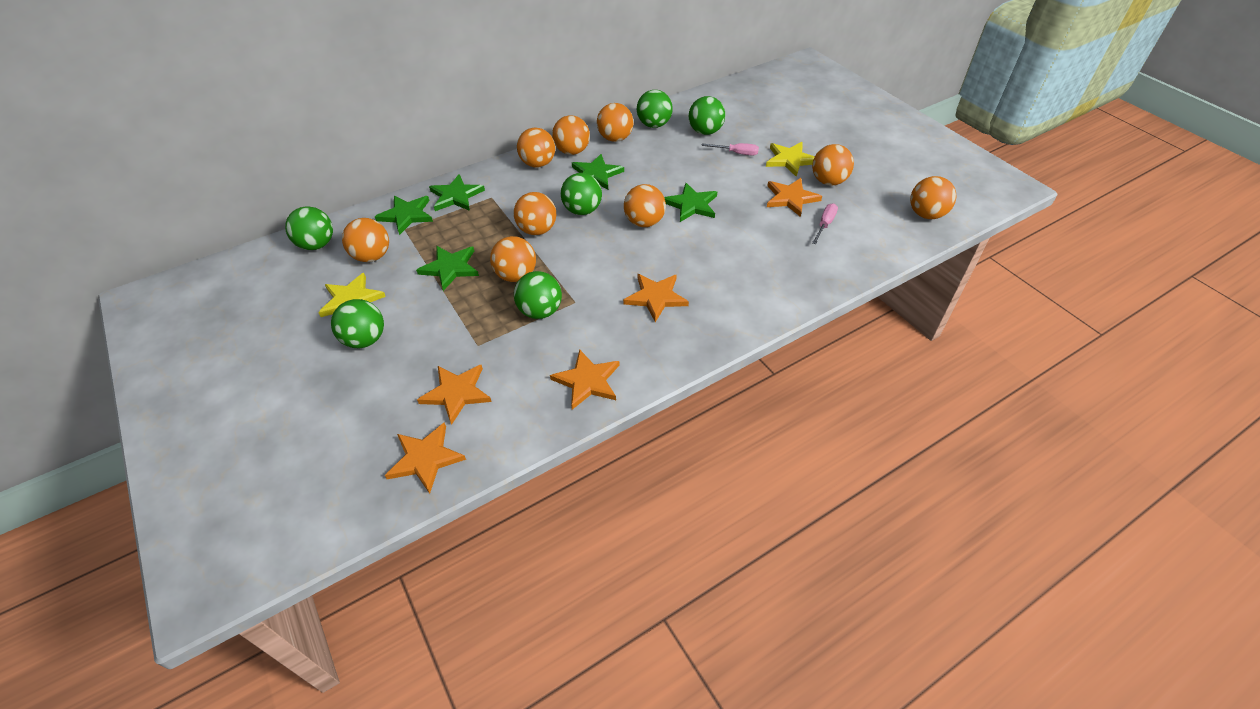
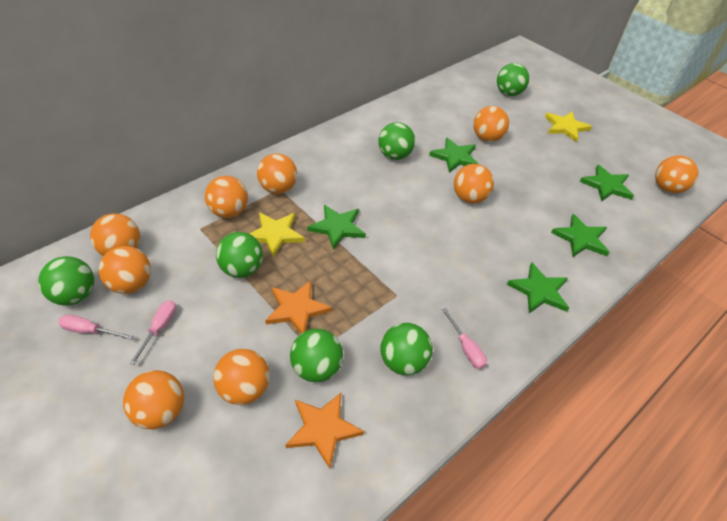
orange star: 5 -> 2
pink screwdriver: 2 -> 3

